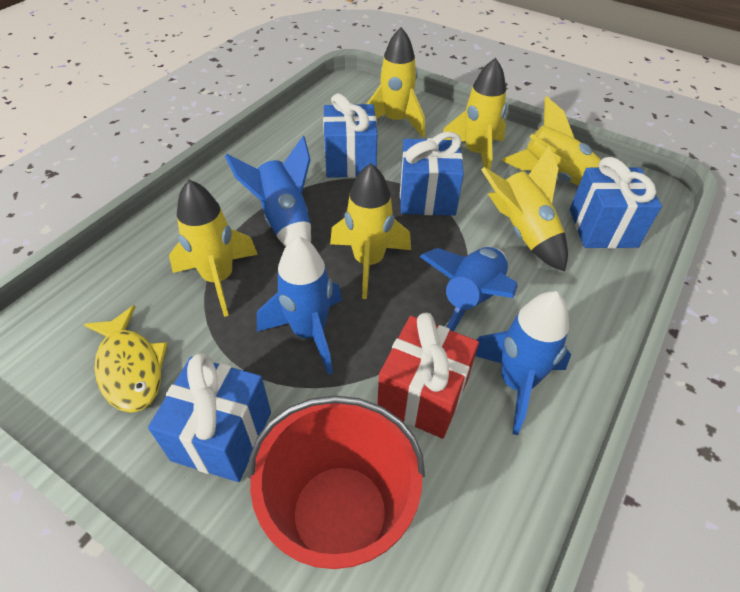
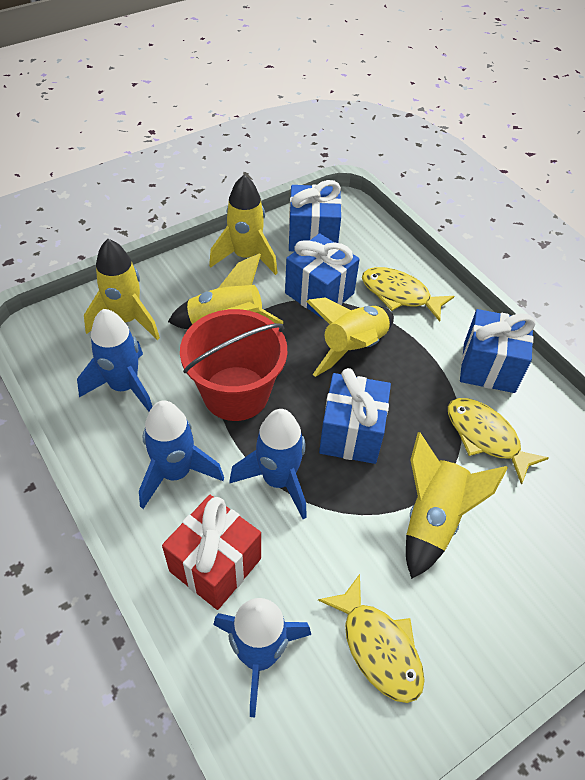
yellow fish: 1 -> 3
yellow rocket: 6 -> 5

